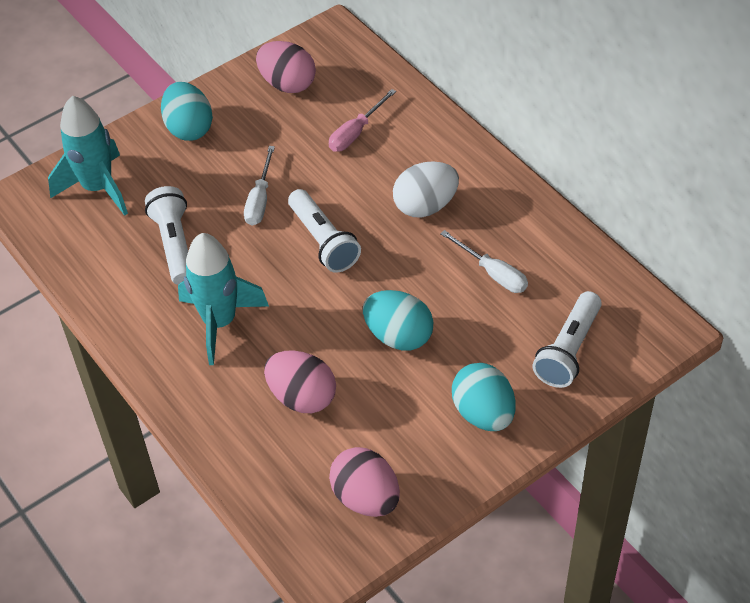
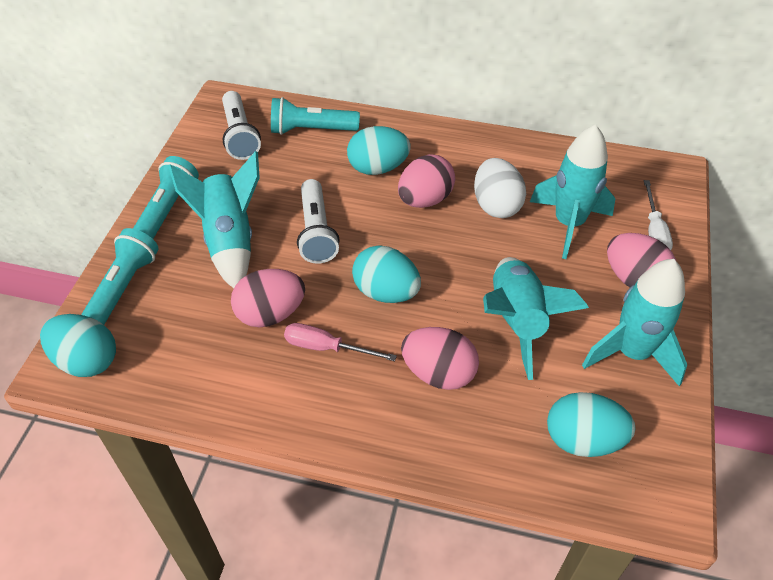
pink egg: 3 -> 4
turquoise egg: 3 -> 4
turquoise flashlight: 0 -> 3
turquoise rocket: 2 -> 4
white flashlight: 3 -> 2
white screwdriver: 2 -> 1

